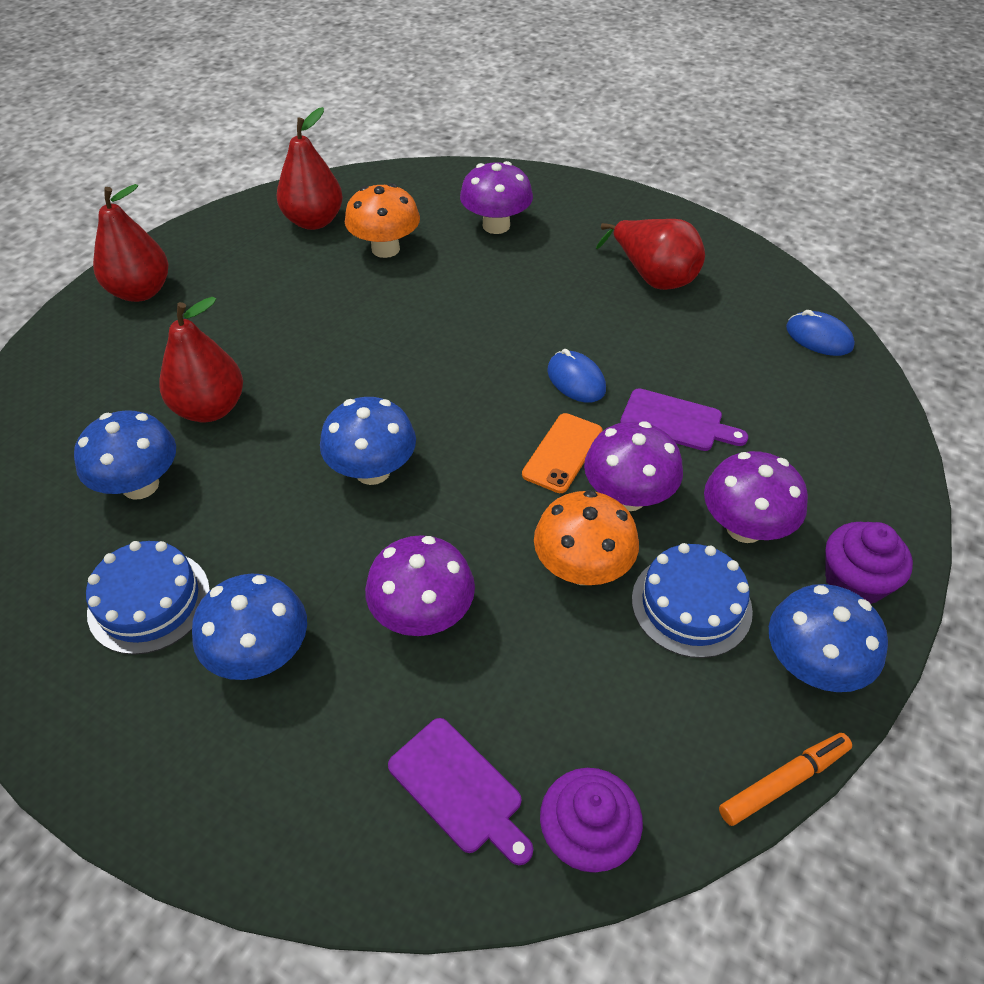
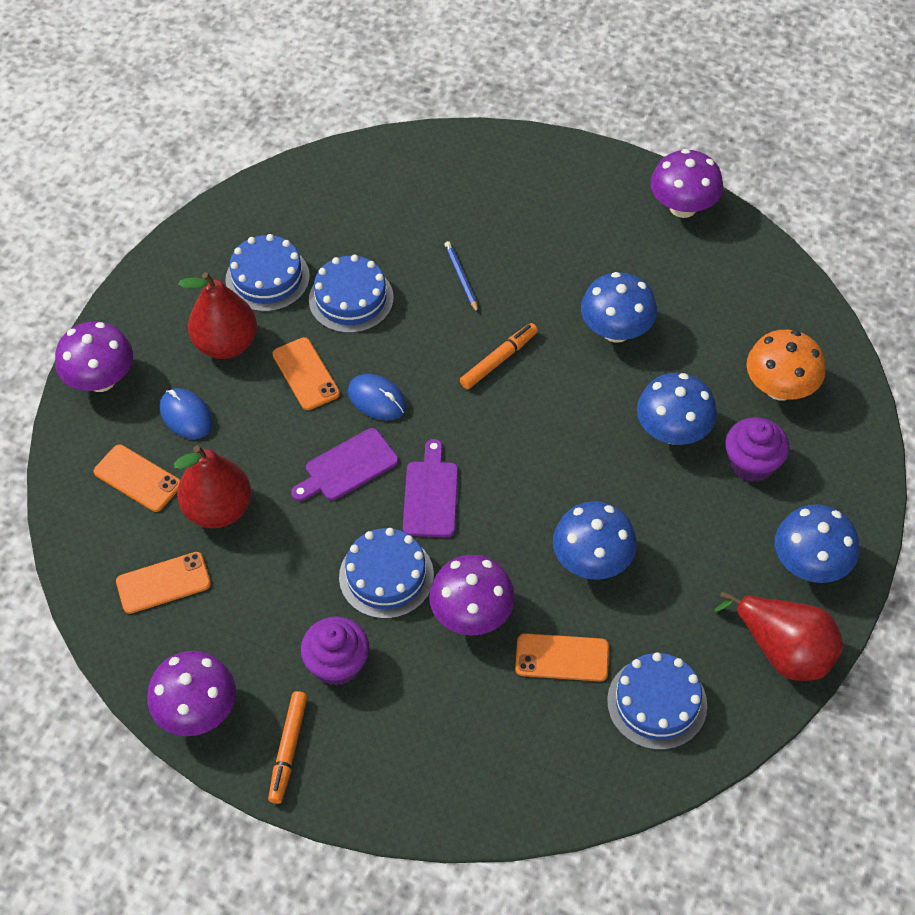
blue cake: 2 -> 4
blue pencil: 0 -> 1
orange marker: 1 -> 2
orange mushroom: 2 -> 1
orange phone: 1 -> 4
red pear: 4 -> 3

